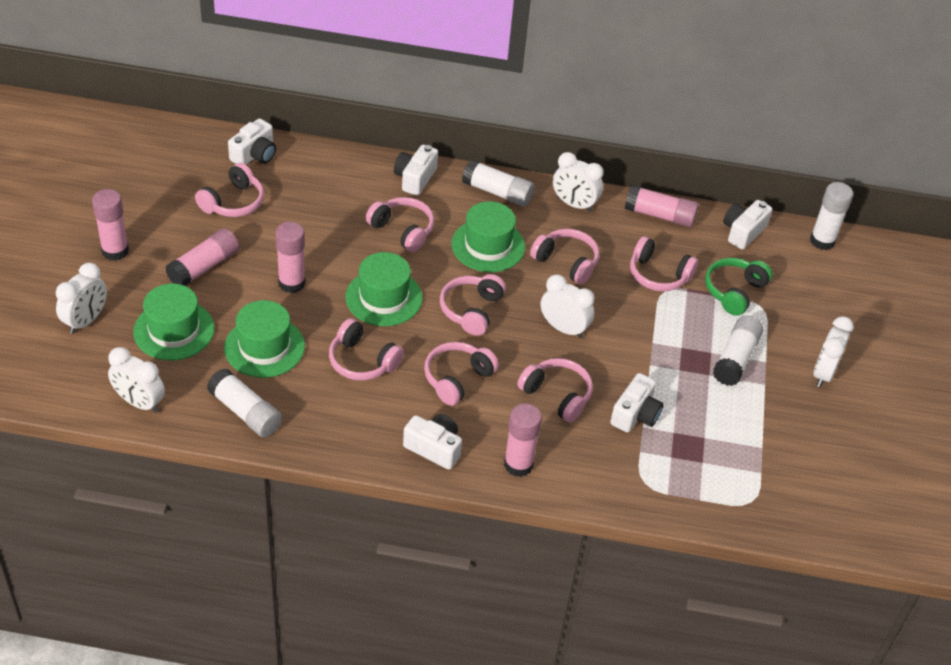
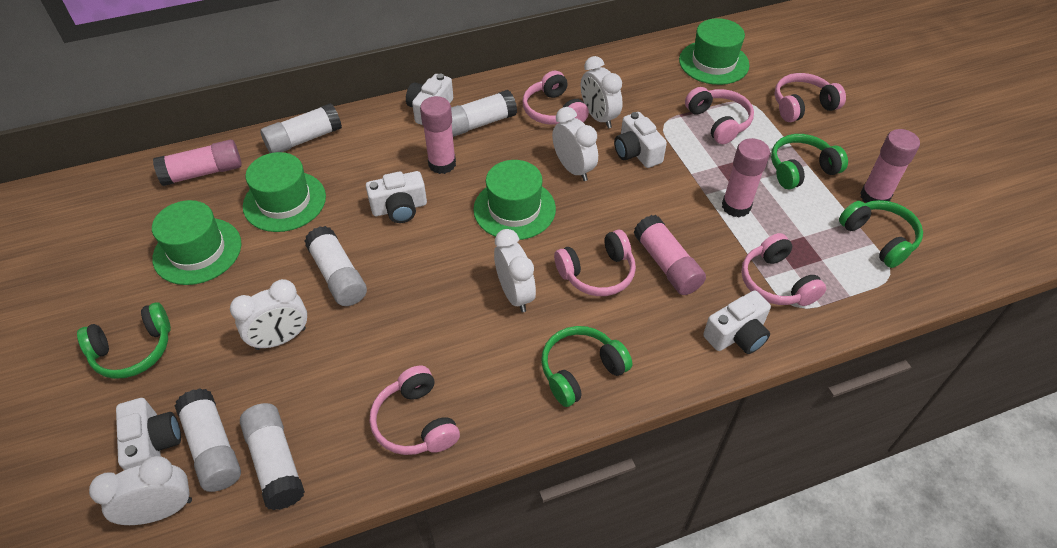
green headphones: 1 -> 4
pink headphones: 8 -> 6
white glue stick: 4 -> 5

